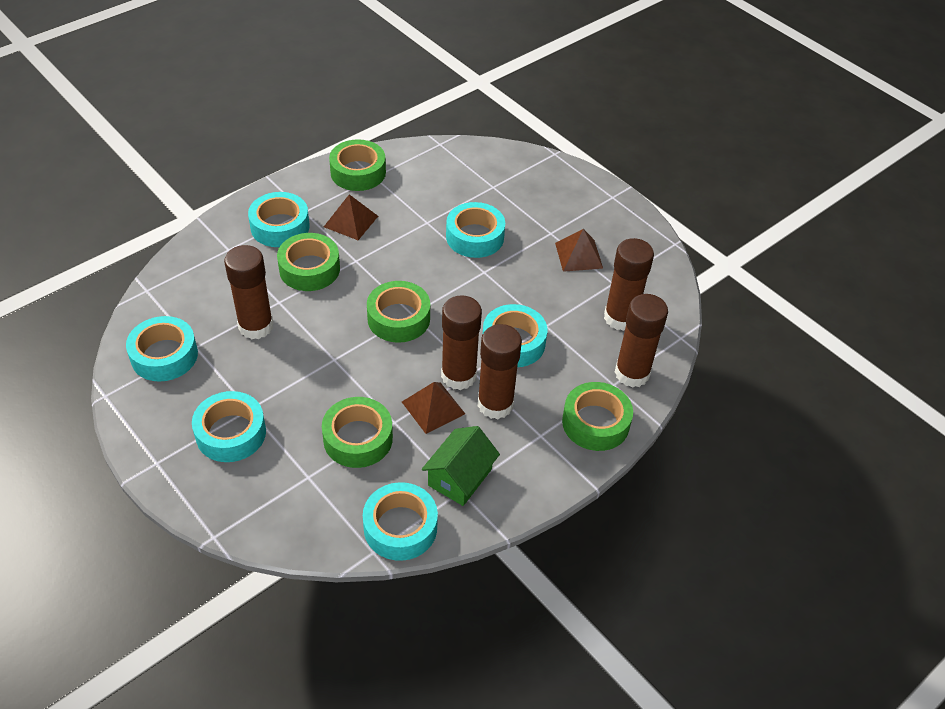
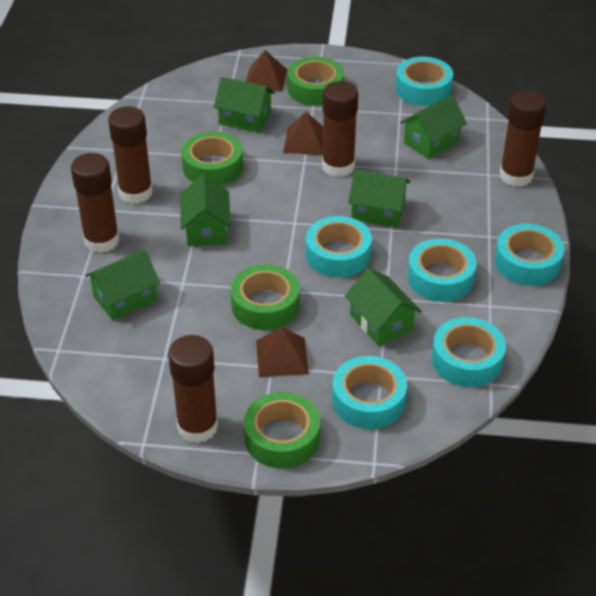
green house: 1 -> 6
green tape: 5 -> 4

